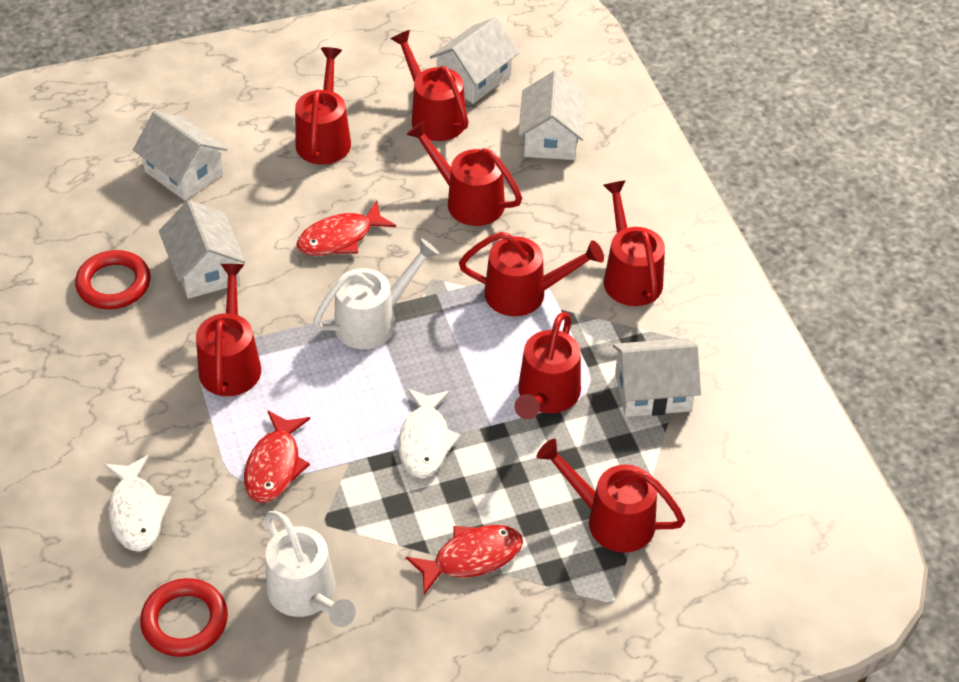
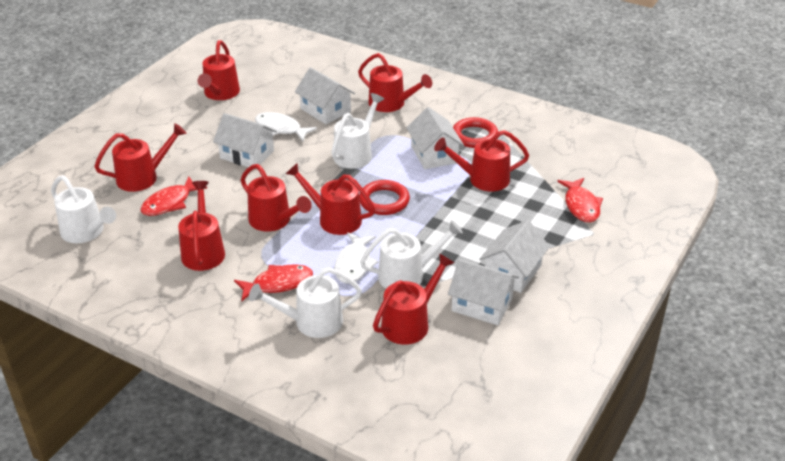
white watering can: 2 -> 4

